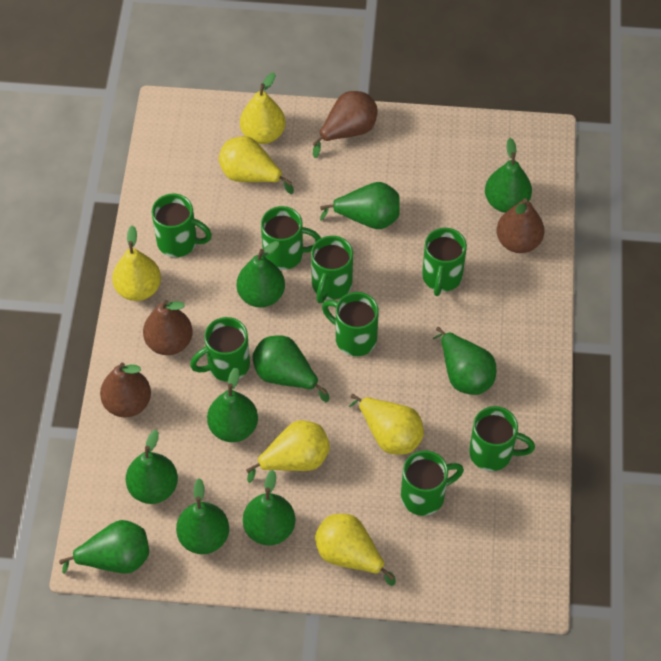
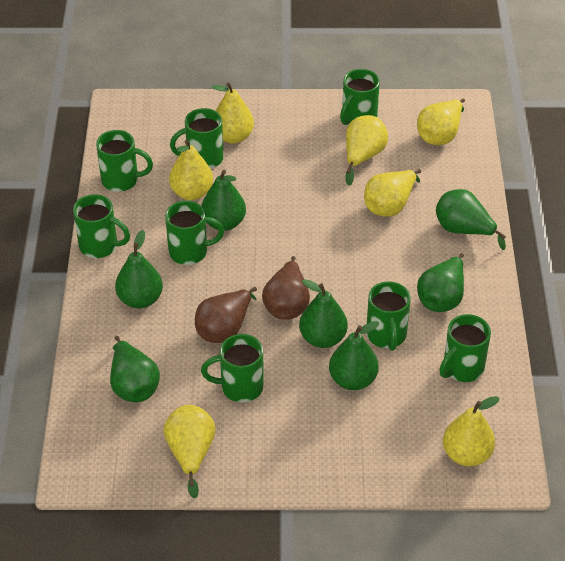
brown pear: 4 -> 2
green pear: 10 -> 7
yellow pear: 6 -> 7

